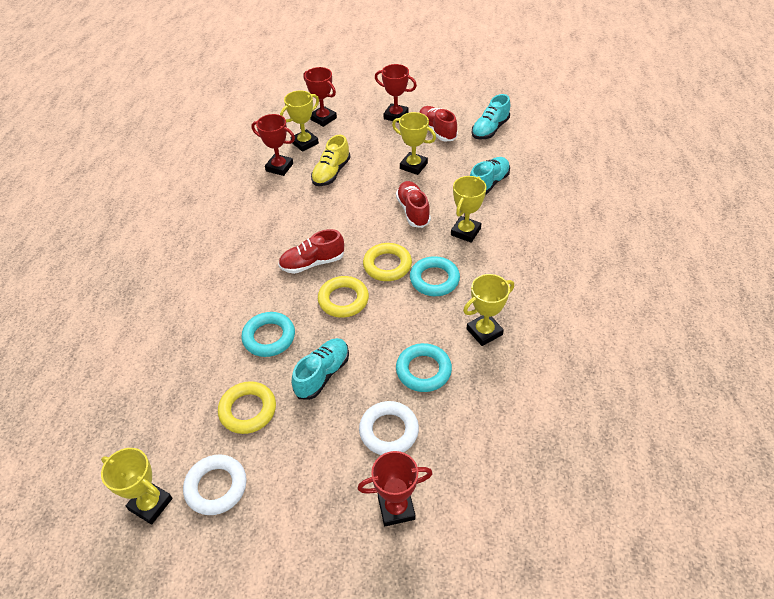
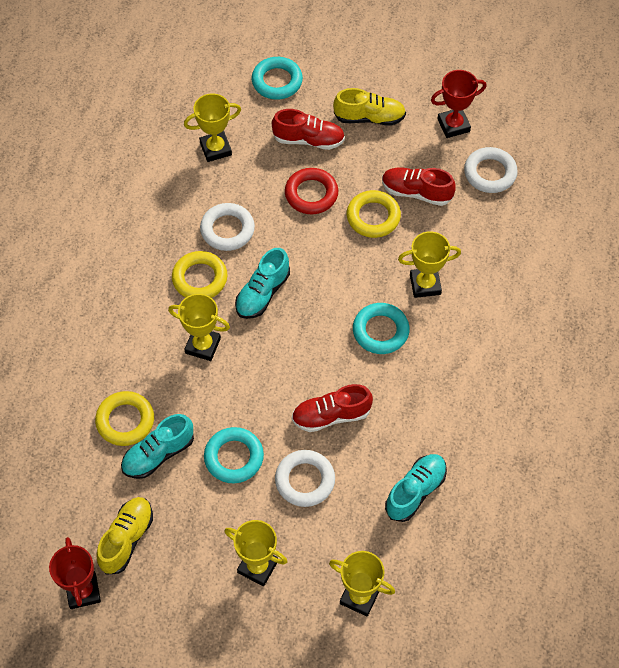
red ring: 0 -> 1
red trophy: 4 -> 2
white ring: 2 -> 3
yellow shoe: 1 -> 2

